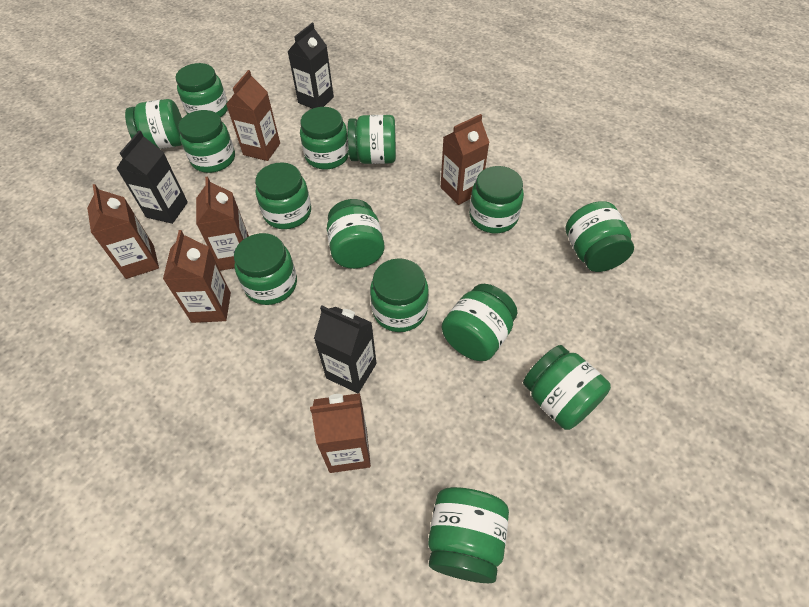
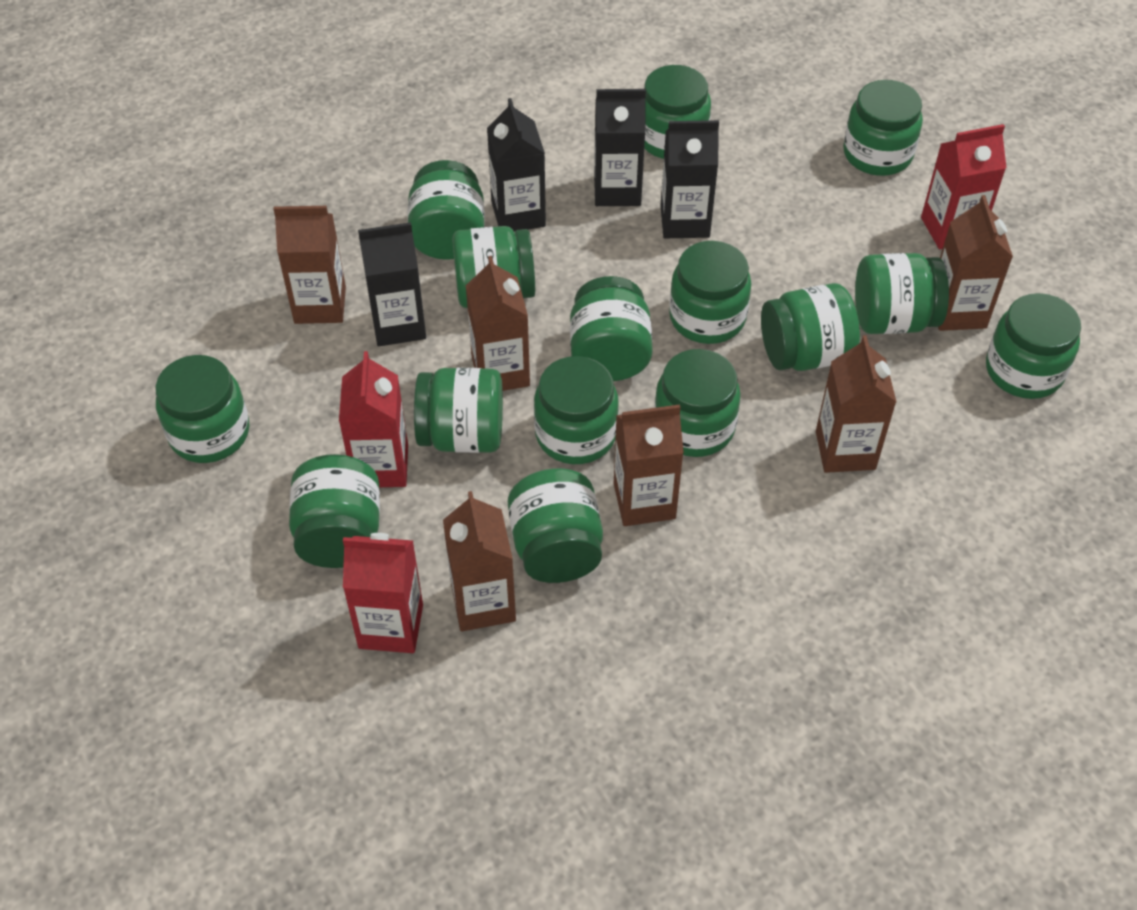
black carton: 3 -> 4
green jar: 14 -> 15
red carton: 0 -> 3

